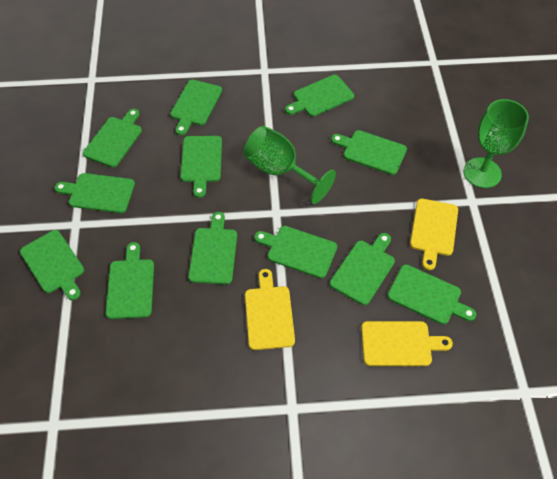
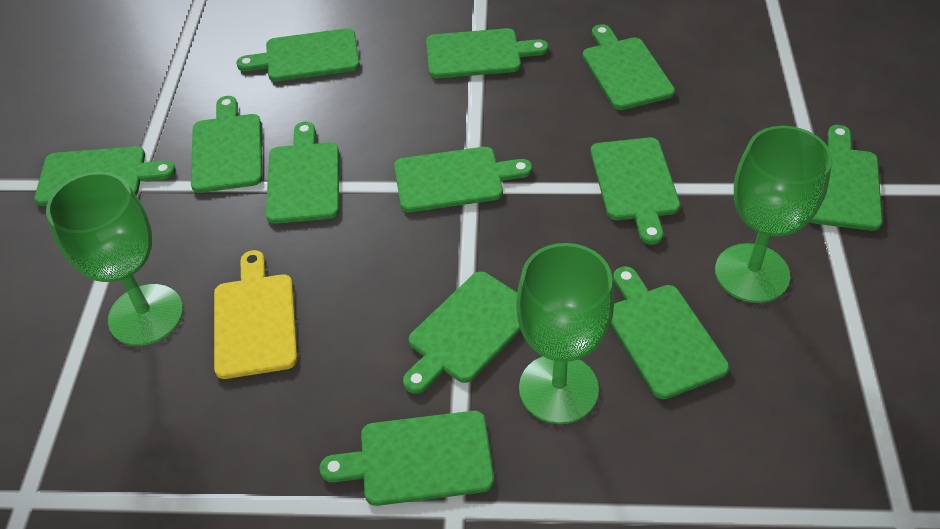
green goblet: 2 -> 3
yellow cutting board: 3 -> 1

